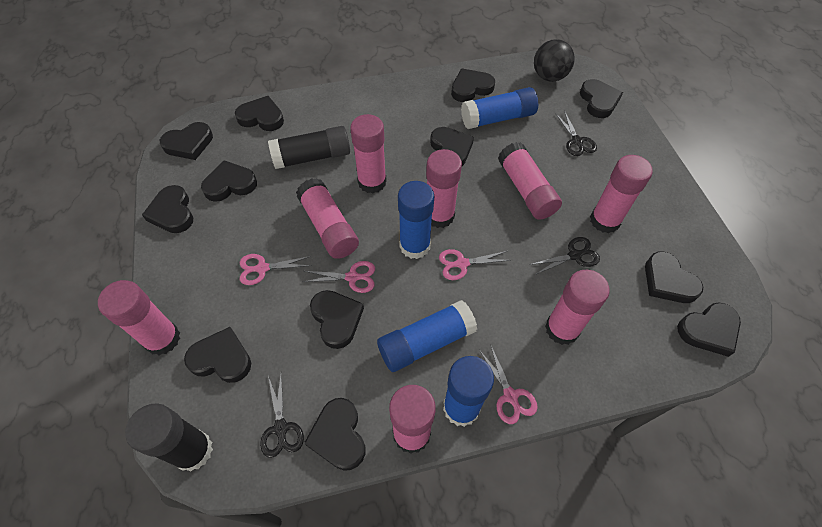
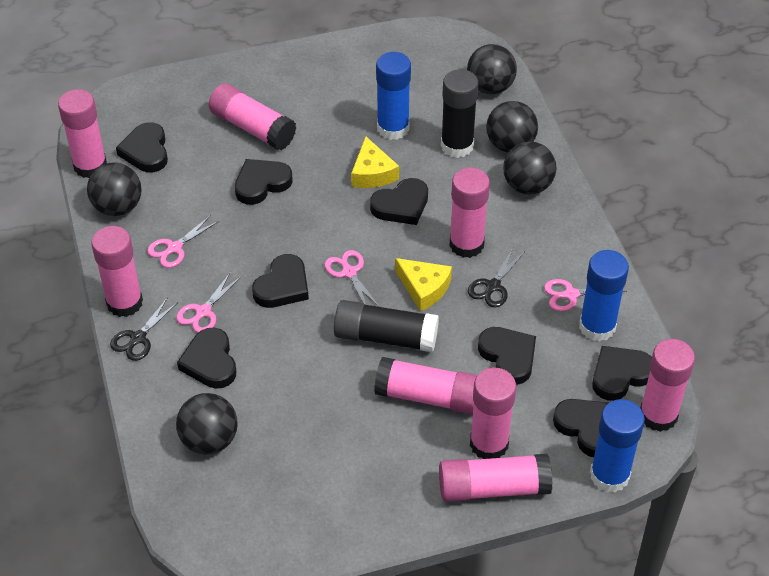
black ball: 1 -> 5
black heart: 12 -> 8
black scissors: 3 -> 2
blue glue stick: 4 -> 3
yellow cheese: 0 -> 2

